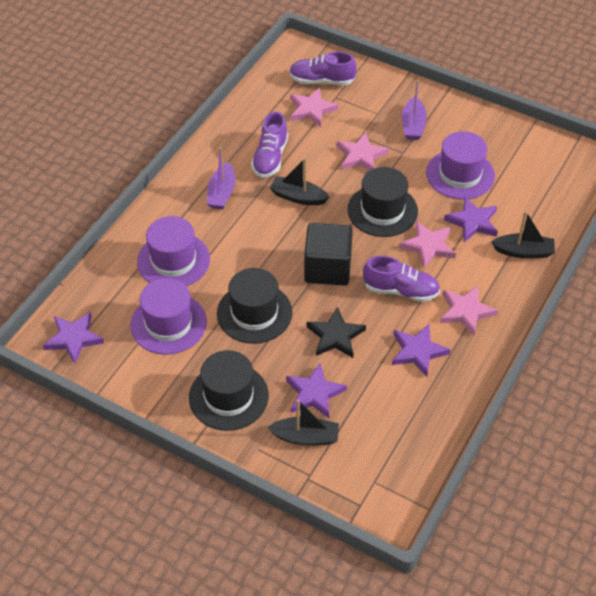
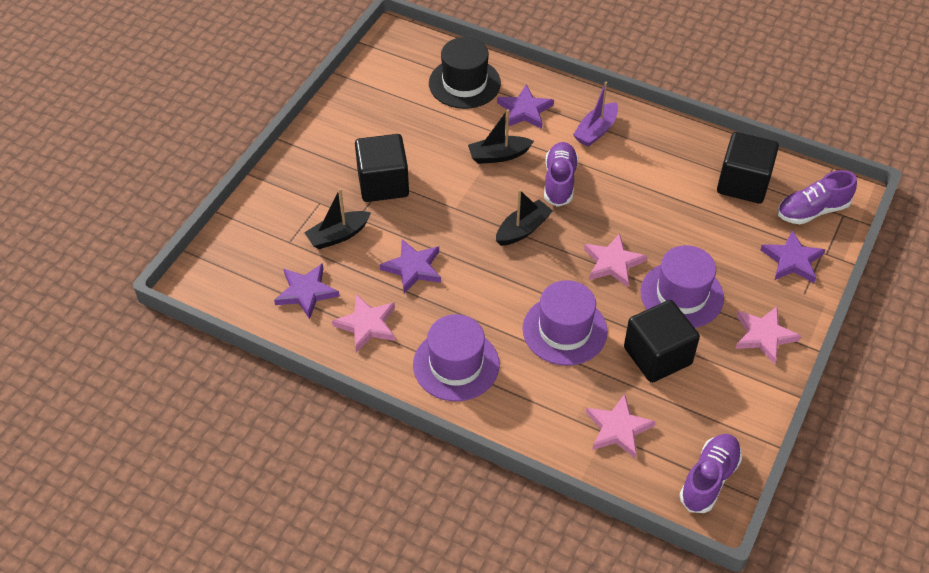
black cube: 1 -> 3
black hat: 3 -> 1
black star: 1 -> 0
purple boat: 2 -> 1

